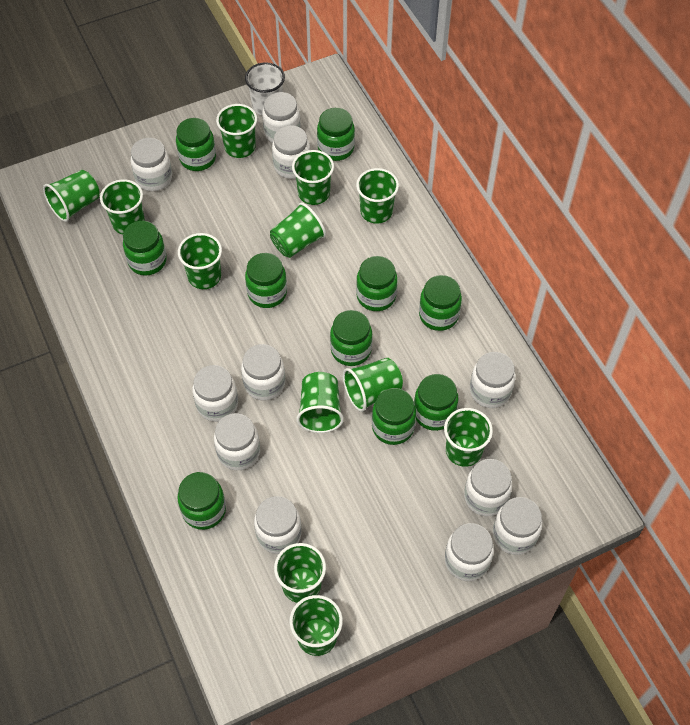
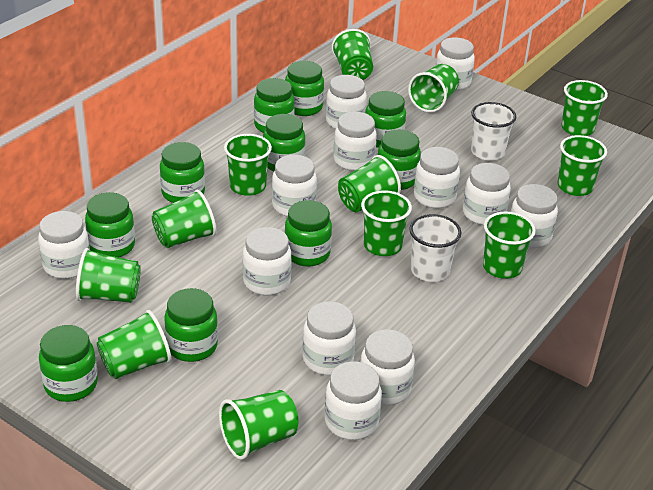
white cup: 1 -> 2
white jar: 11 -> 12

